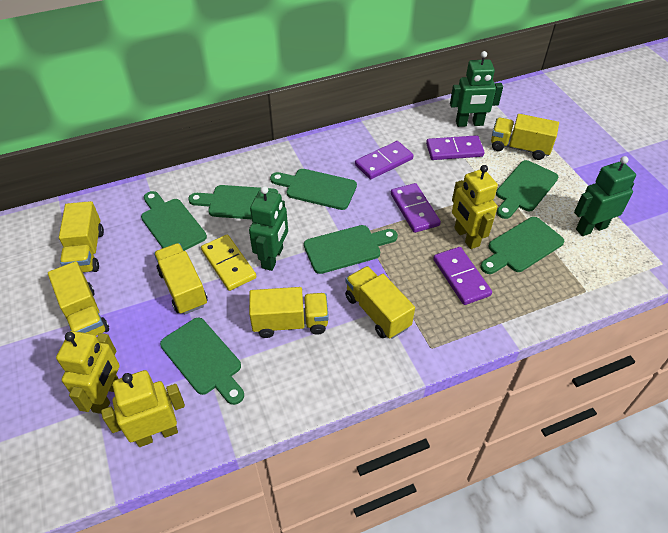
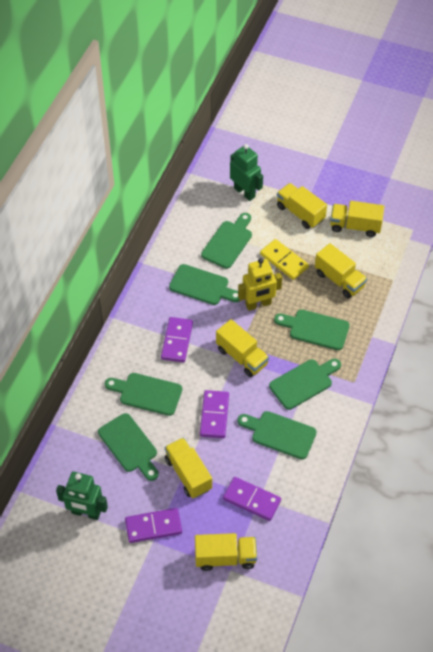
green robot: 3 -> 2
yellow robot: 3 -> 1

